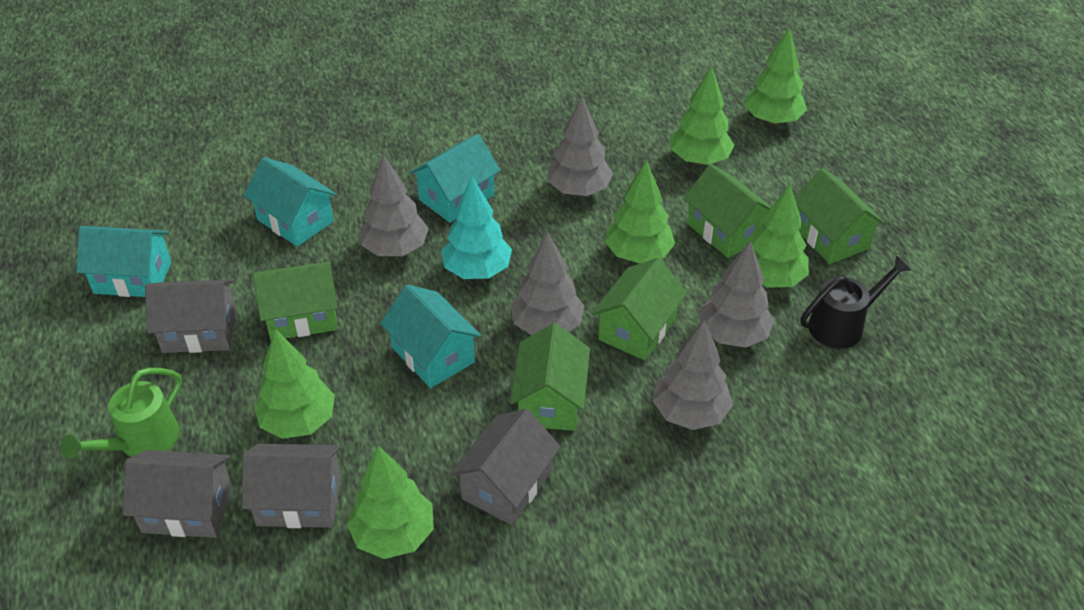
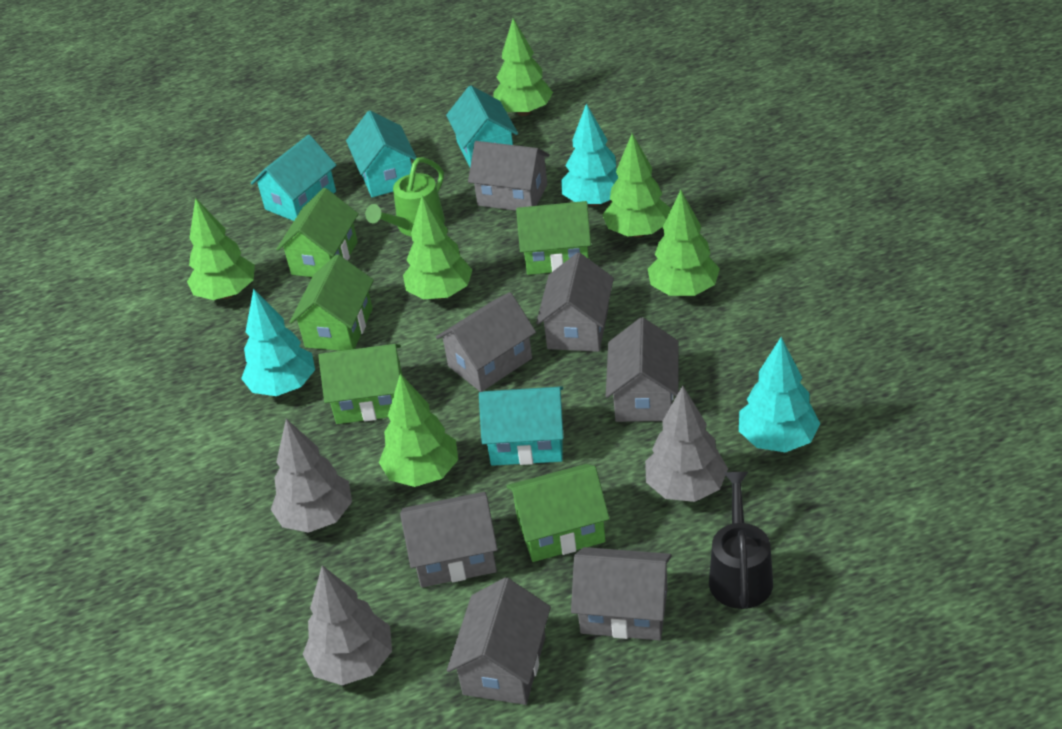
grey house: 4 -> 7
grey tree: 5 -> 3
turquoise tree: 1 -> 3

